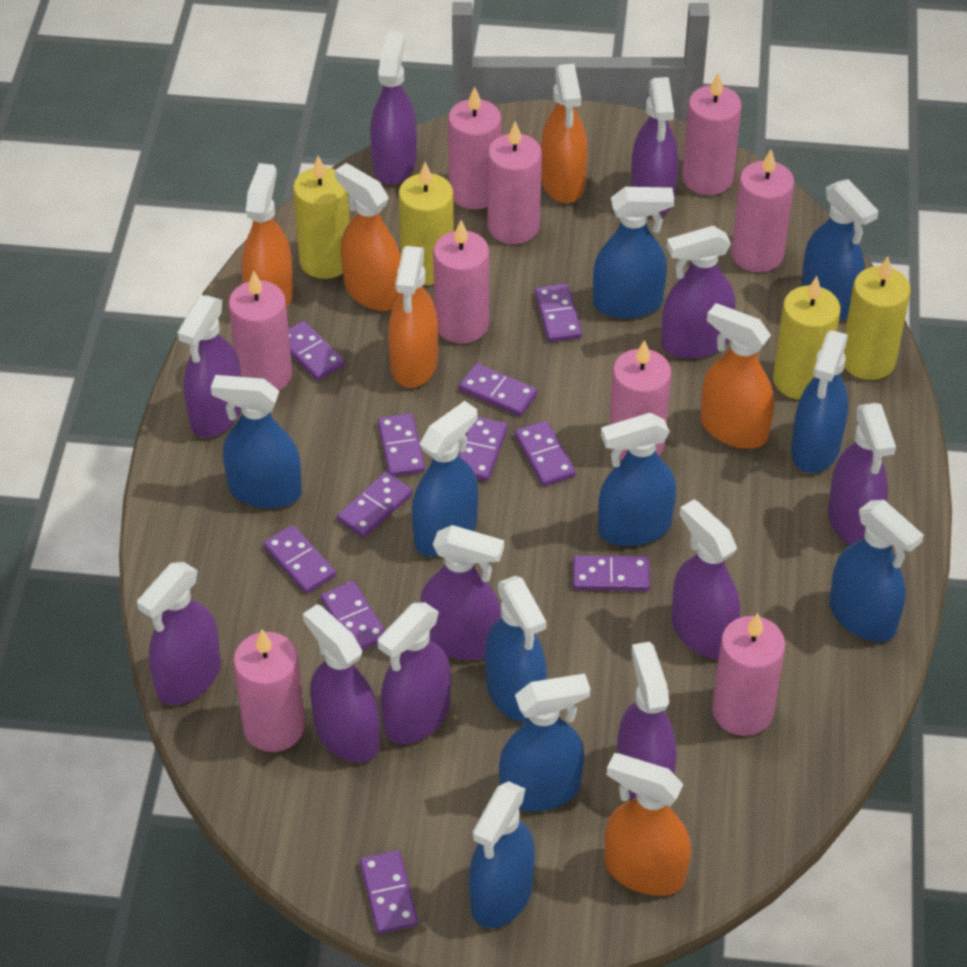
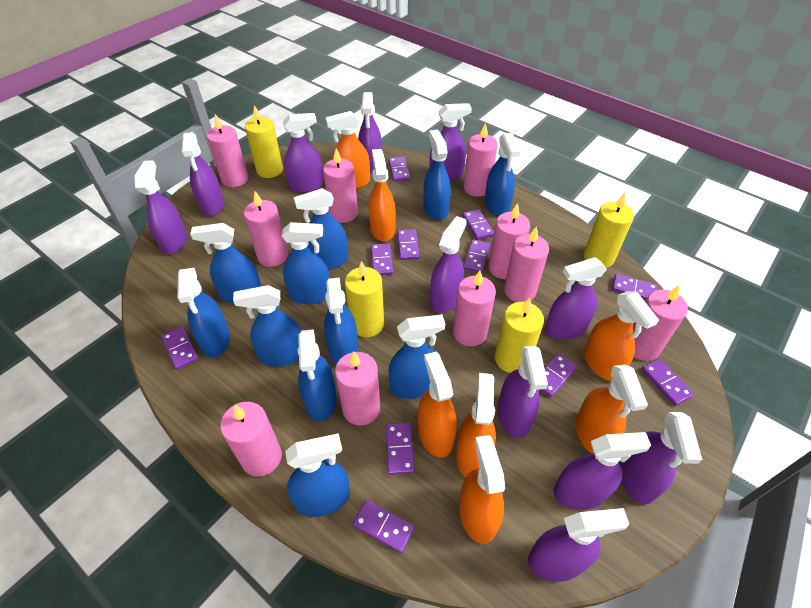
blue spray bottle: 10 -> 11
orange spray bottle: 6 -> 7
pink candle: 9 -> 10

